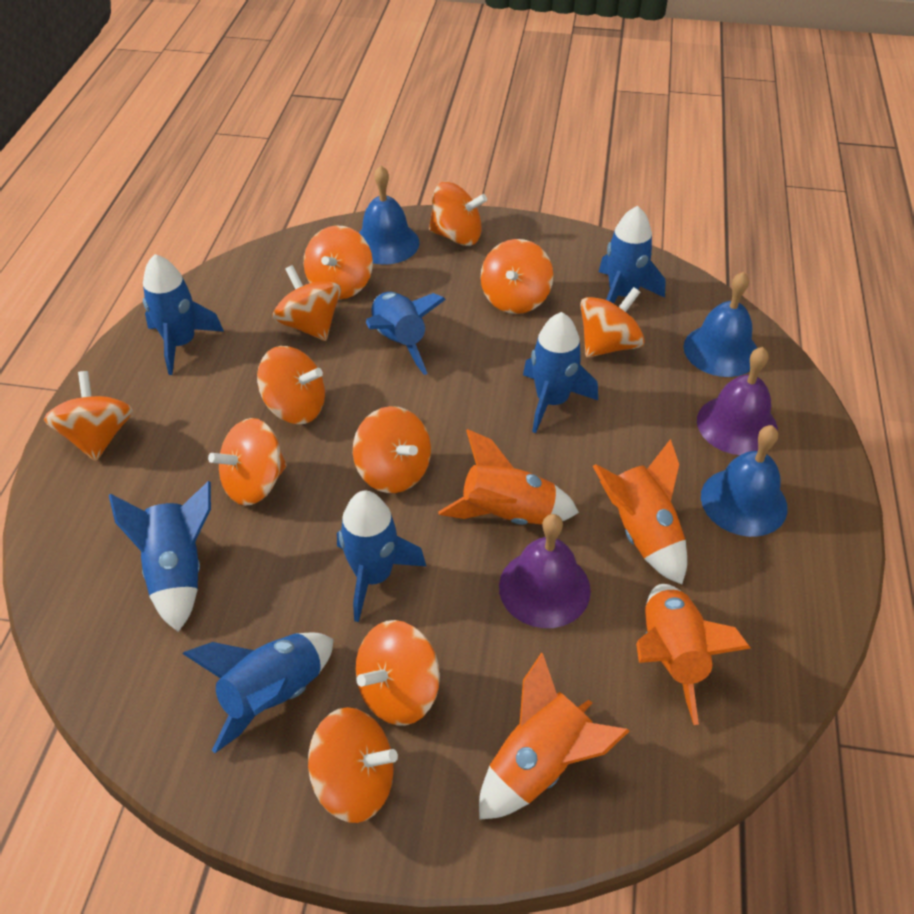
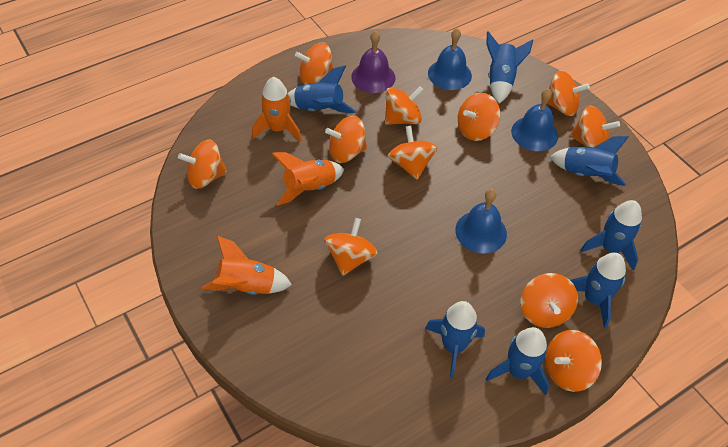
orange rocket: 4 -> 3
purple bell: 2 -> 1

